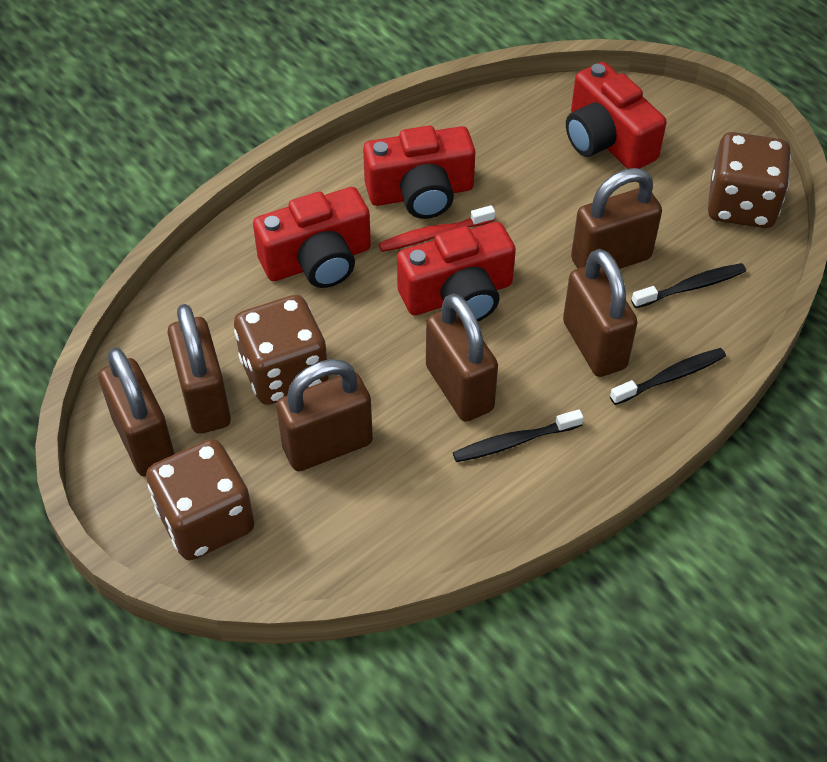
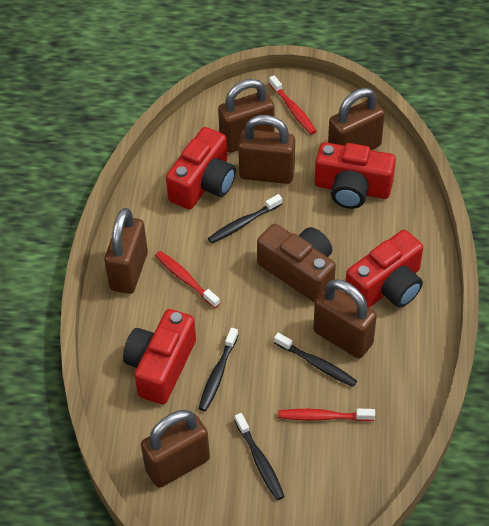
black toothbrush: 3 -> 4
brown camera: 0 -> 1
brown dice: 3 -> 0
red toothbrush: 1 -> 3

